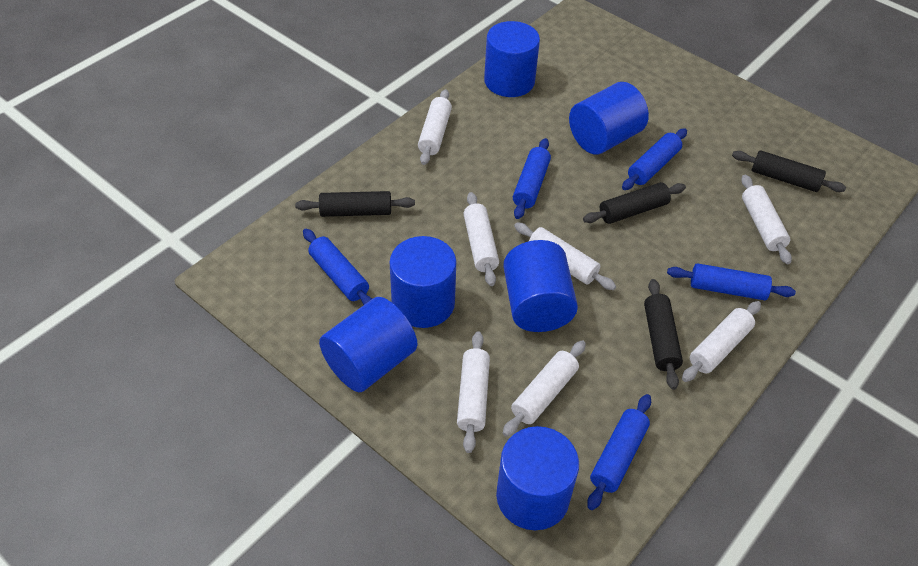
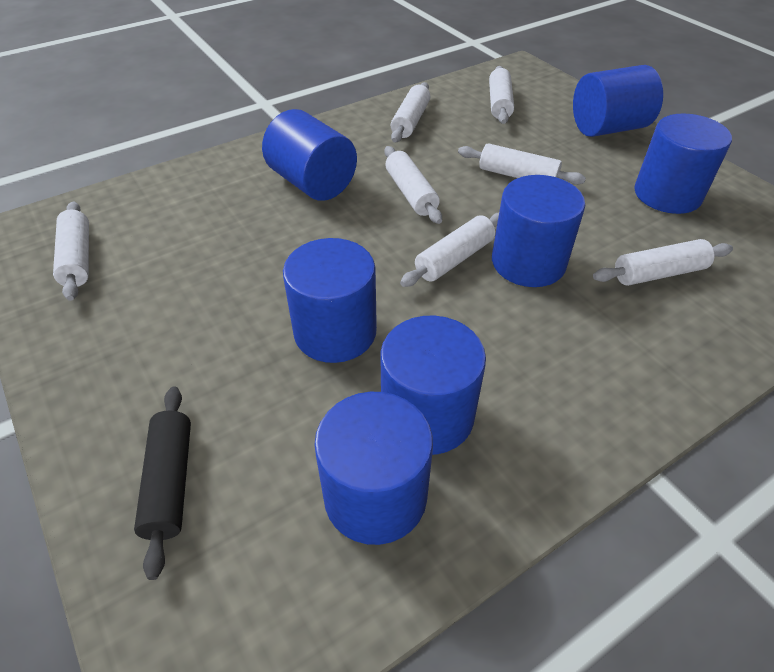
black rolling pin: 4 -> 1
blue cylinder: 6 -> 7
blue rolling pin: 5 -> 0

